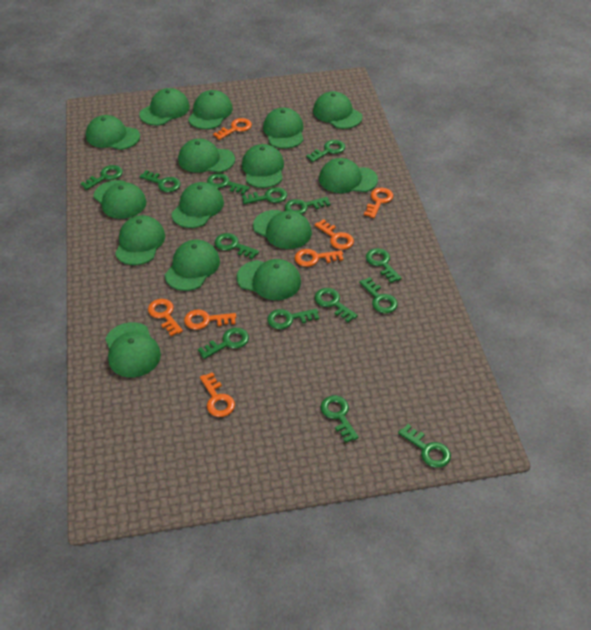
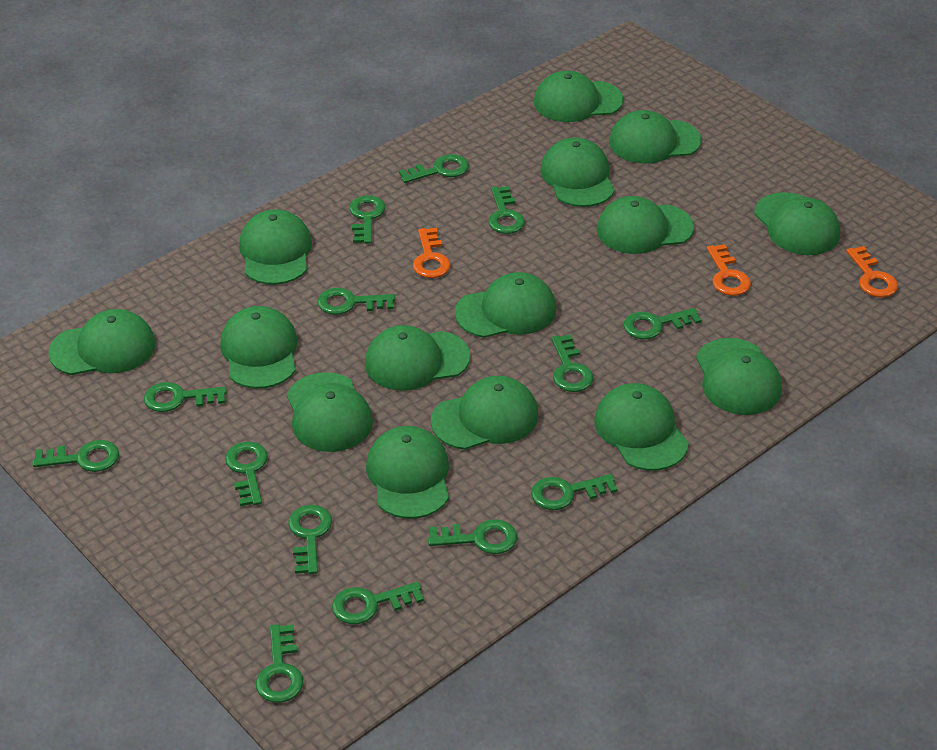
orange key: 7 -> 3

